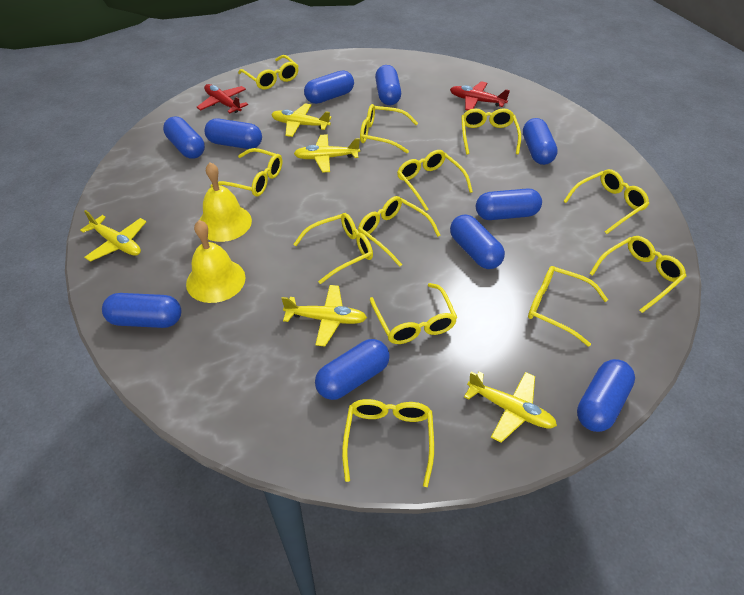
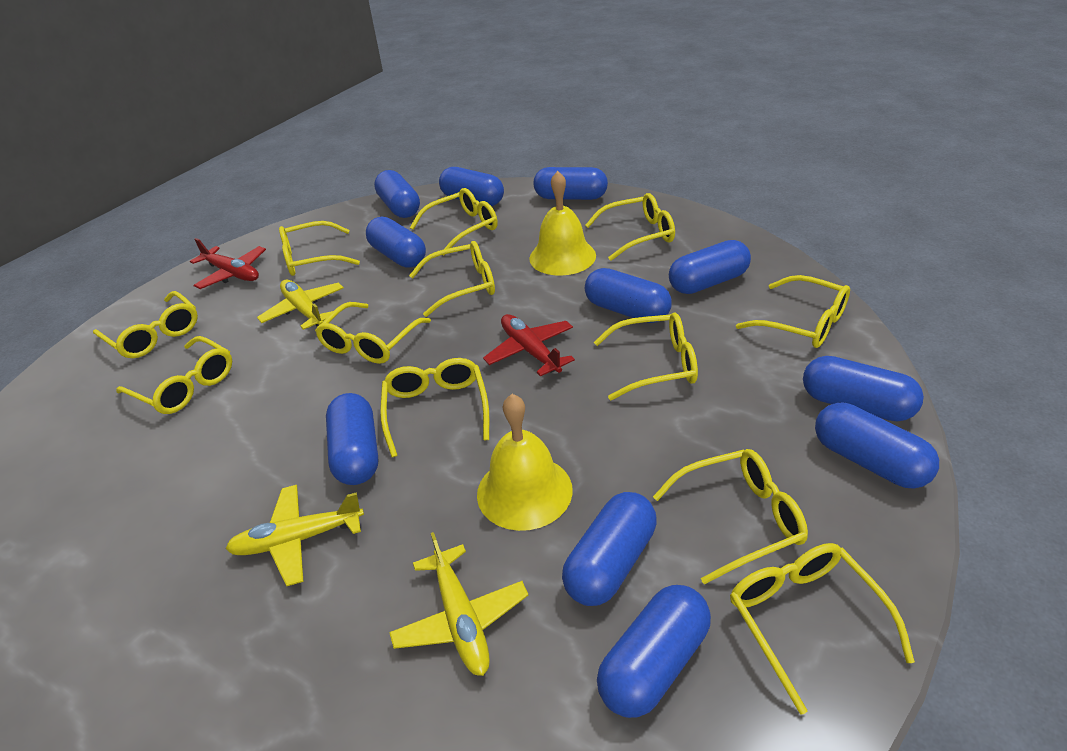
blue capsule: 10 -> 11
yellow plane: 5 -> 3

